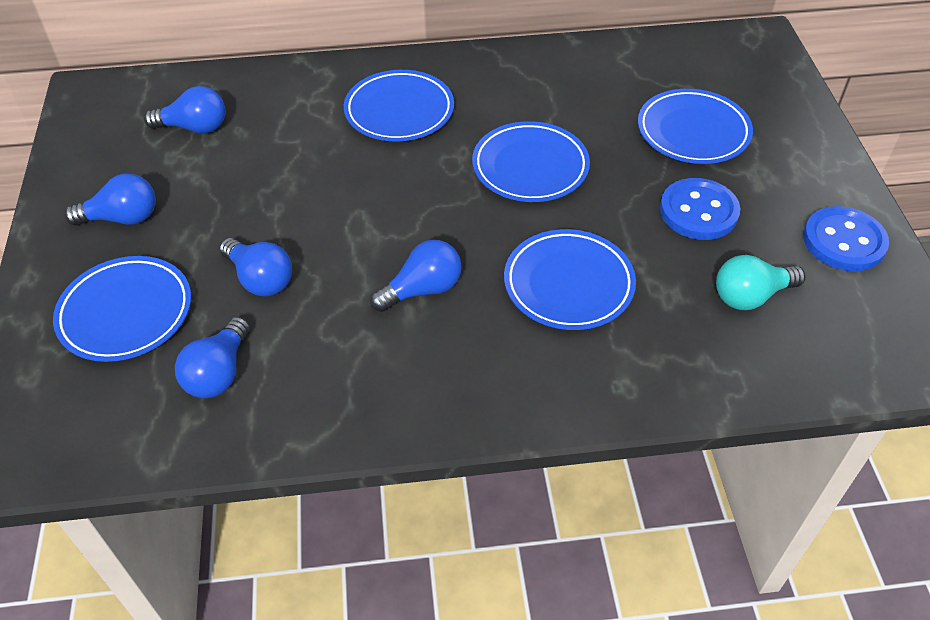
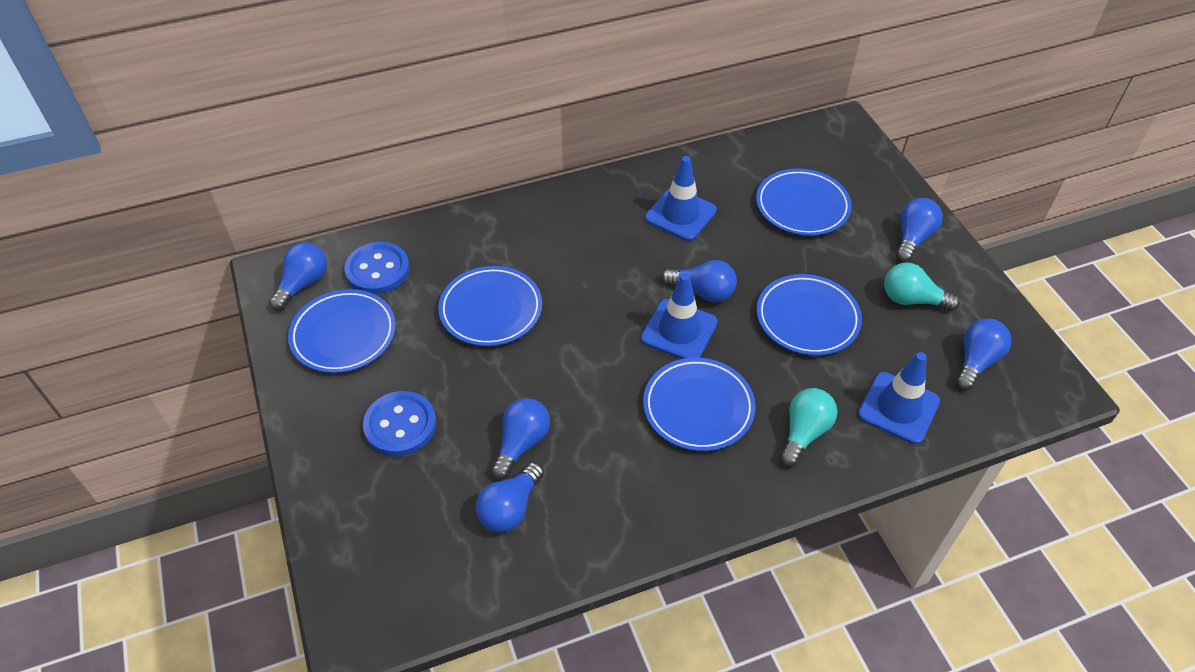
blue light bulb: 5 -> 6
blue traffic cone: 0 -> 3
turquoise light bulb: 1 -> 2

